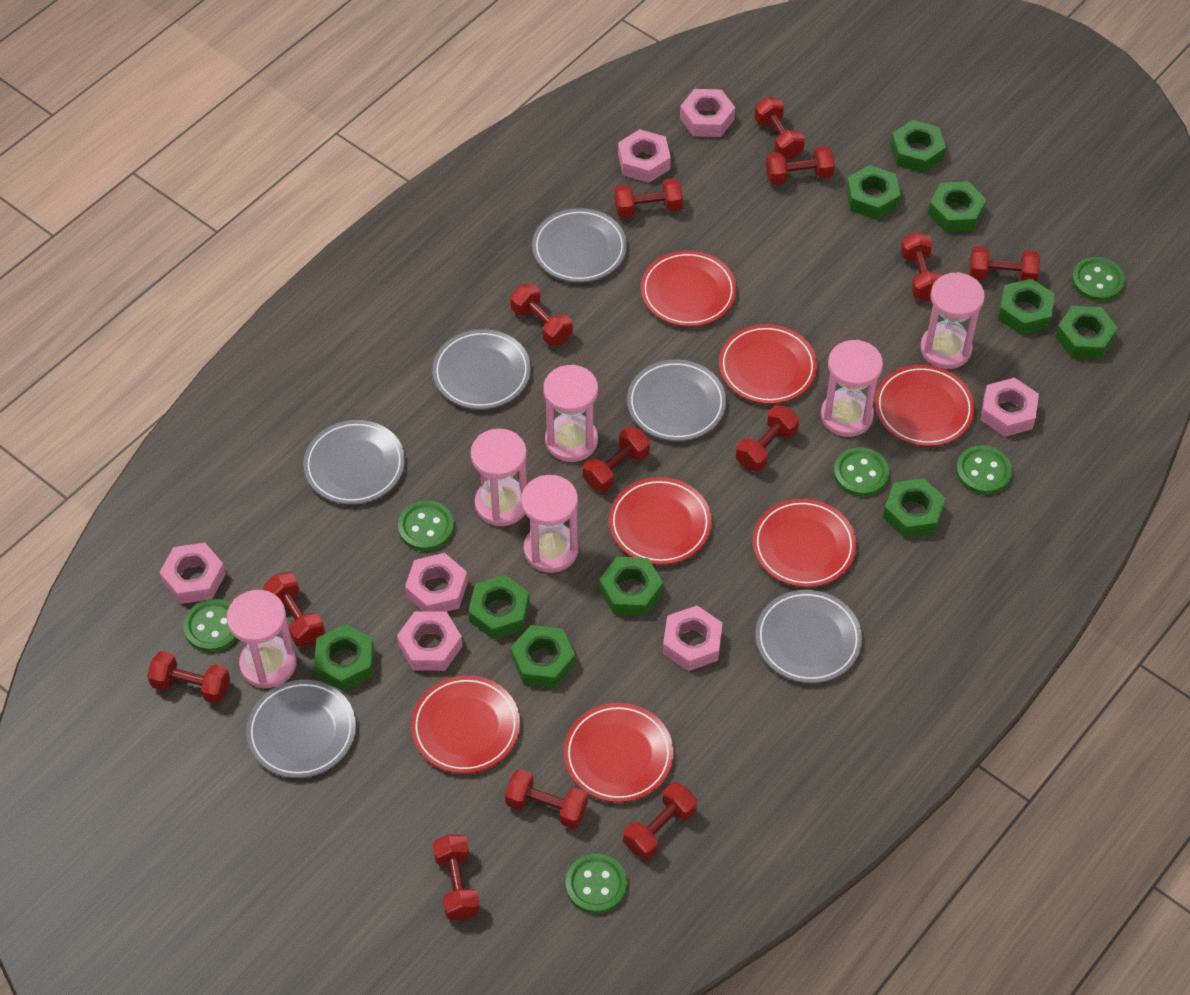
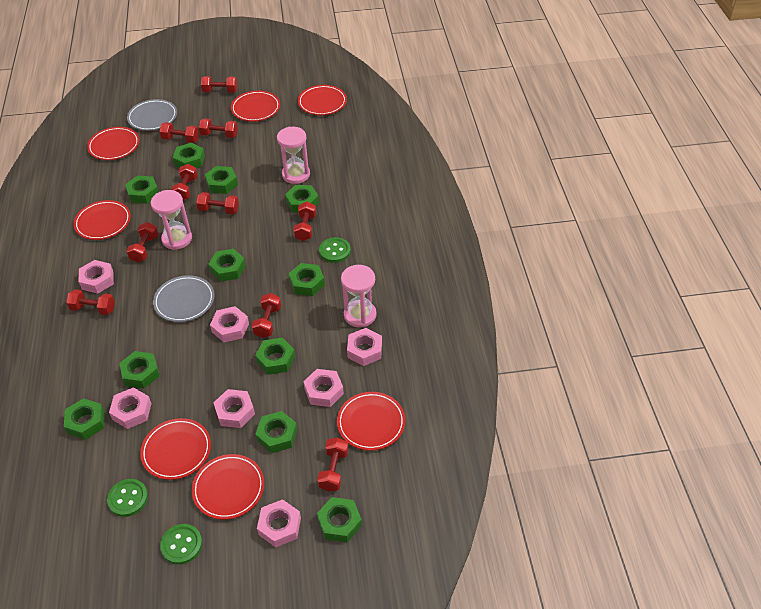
green button: 6 -> 3
green nut: 10 -> 11
grey plate: 6 -> 2
pink hourglass: 6 -> 3
red dumbbell: 13 -> 10

